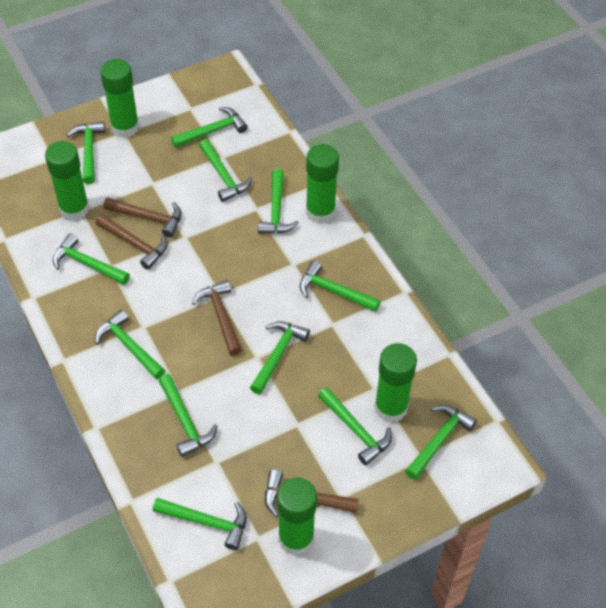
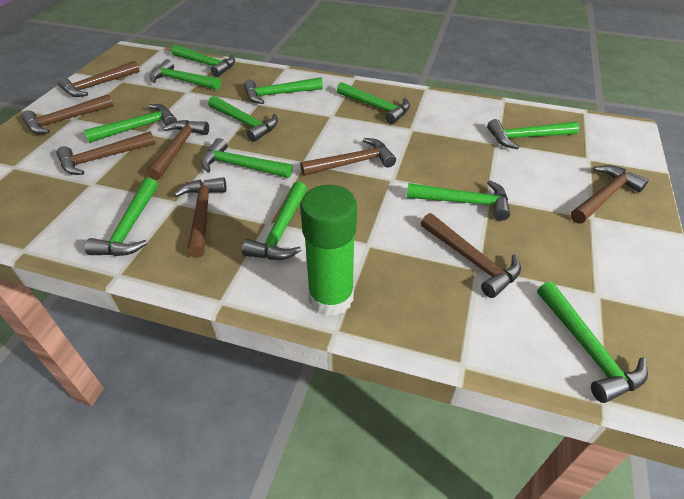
brown hammer: 4 -> 8
green glue stick: 5 -> 1

